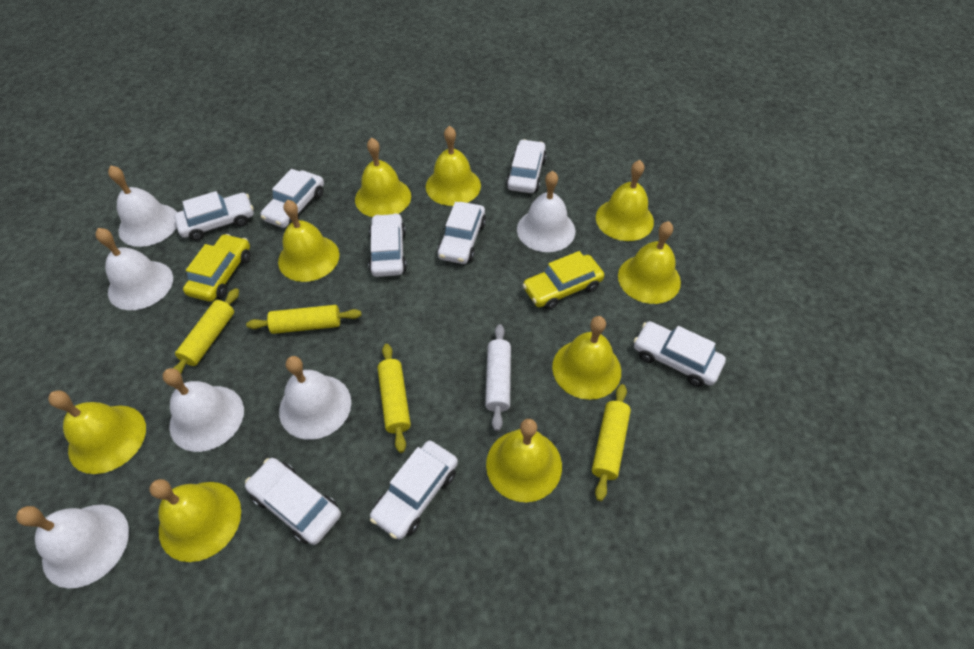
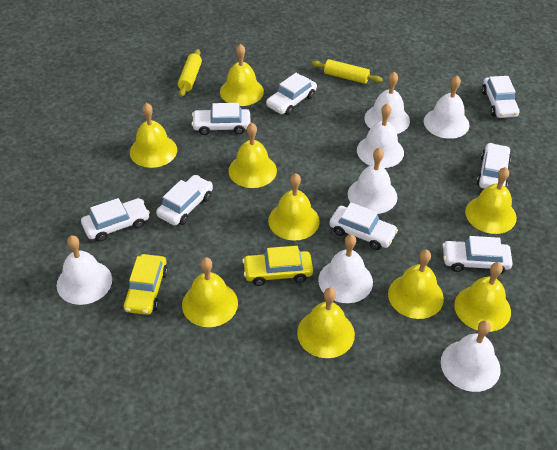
white bell: 6 -> 7
white rolling pin: 1 -> 0
yellow rolling pin: 4 -> 2

